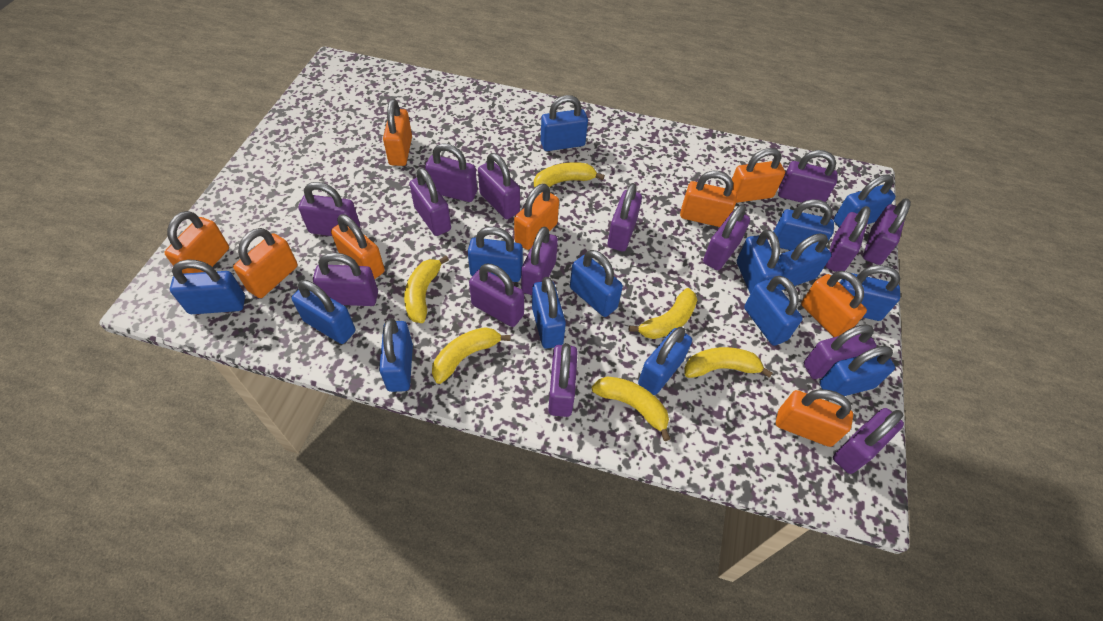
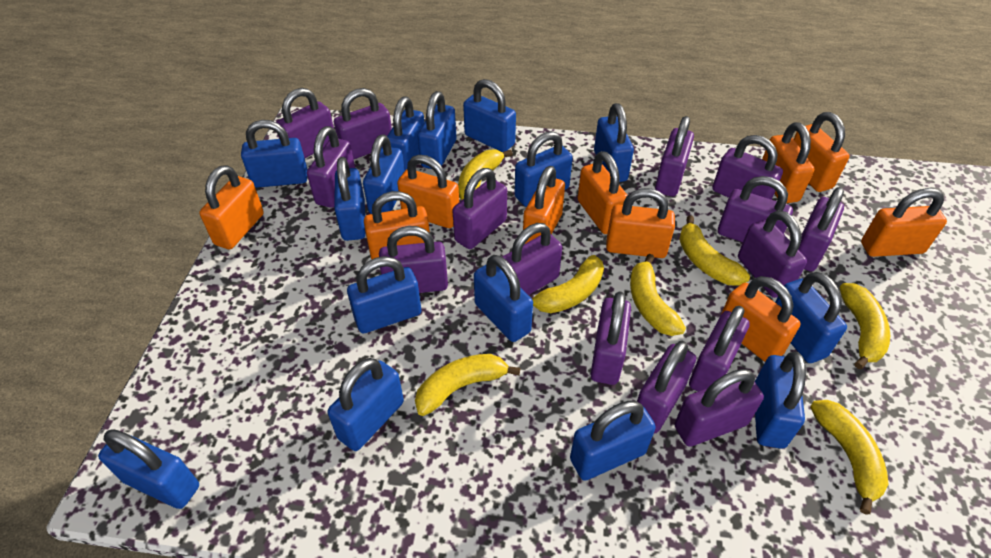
orange padlock: 9 -> 10
yellow banana: 6 -> 7

